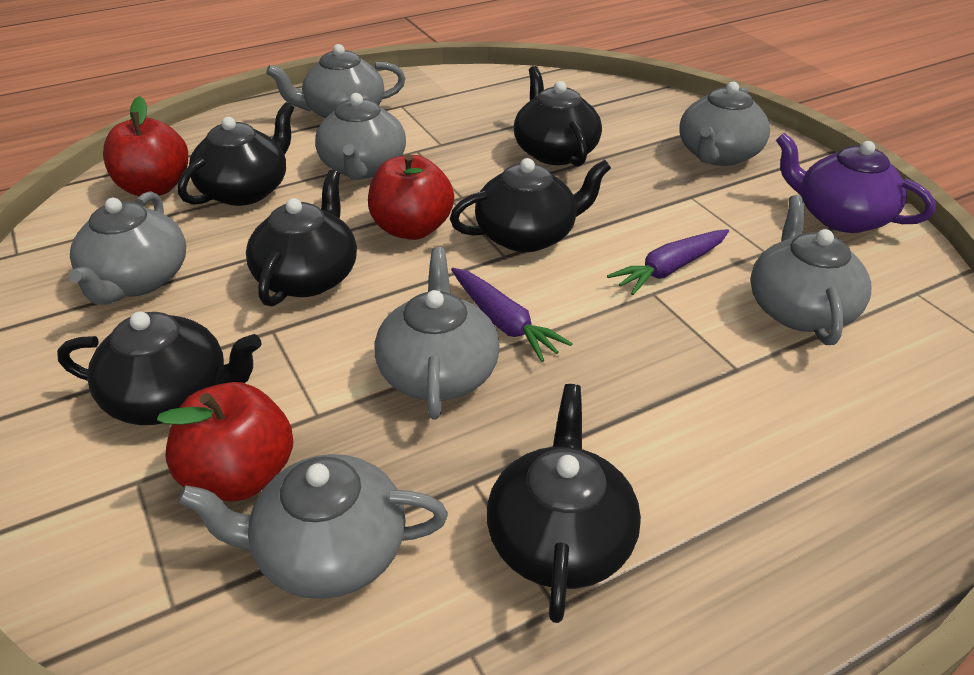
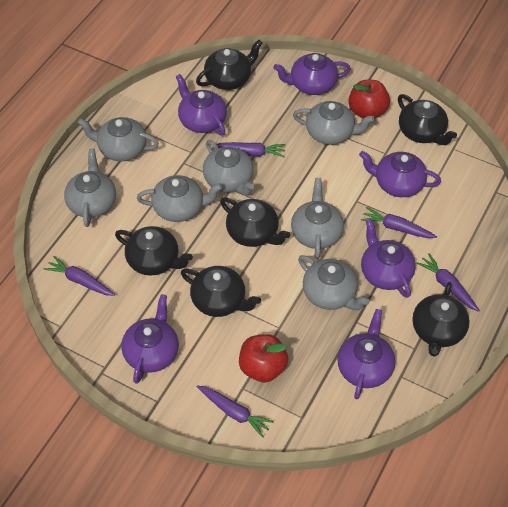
purple carrot: 2 -> 5
purple teapot: 1 -> 6
red apple: 3 -> 2

